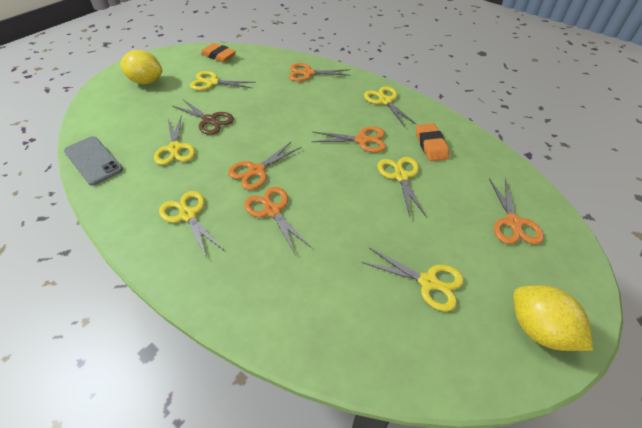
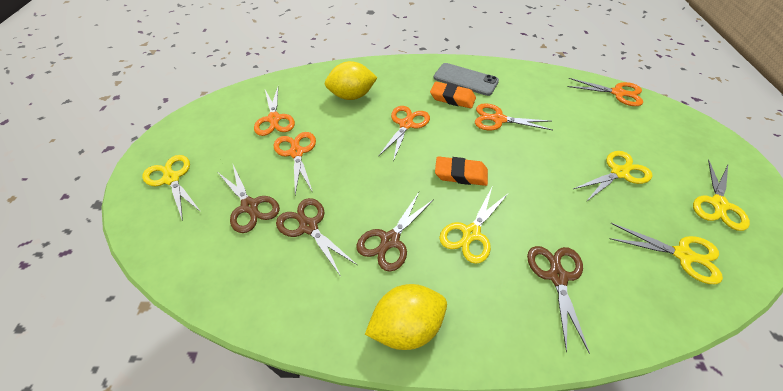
brown scissors: 1 -> 4
yellow scissors: 6 -> 5

